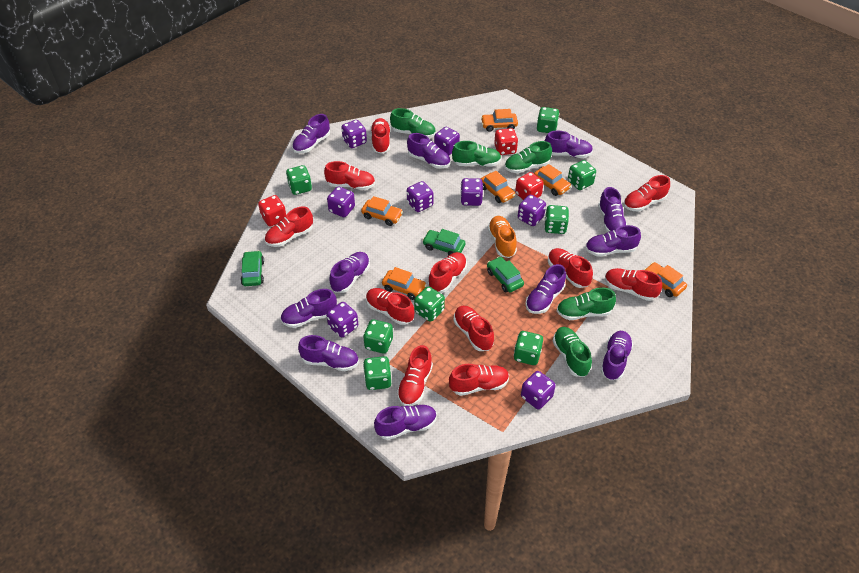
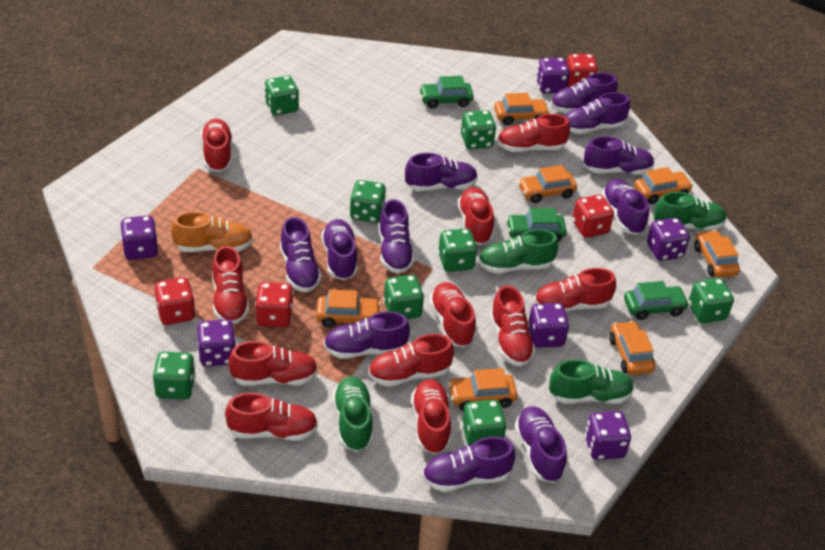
green shoe: 5 -> 4
orange car: 6 -> 7
purple dice: 8 -> 6
red dice: 3 -> 4

